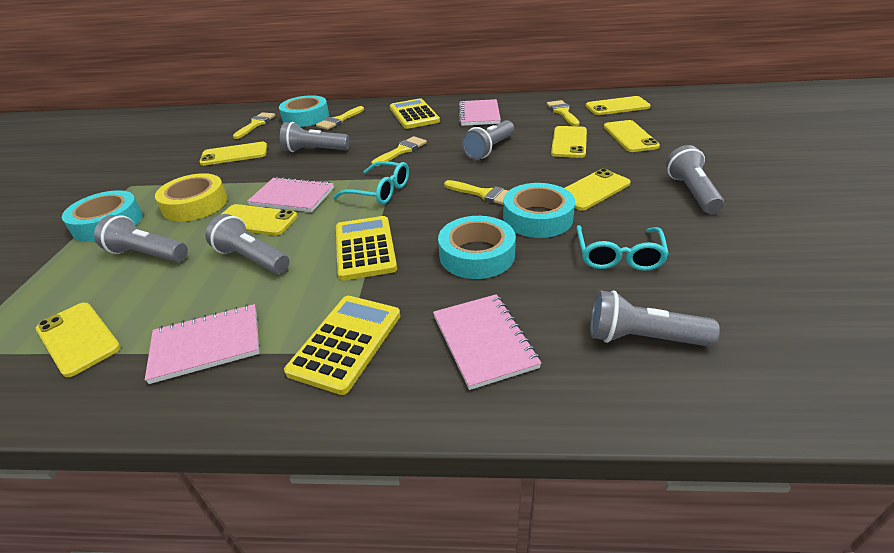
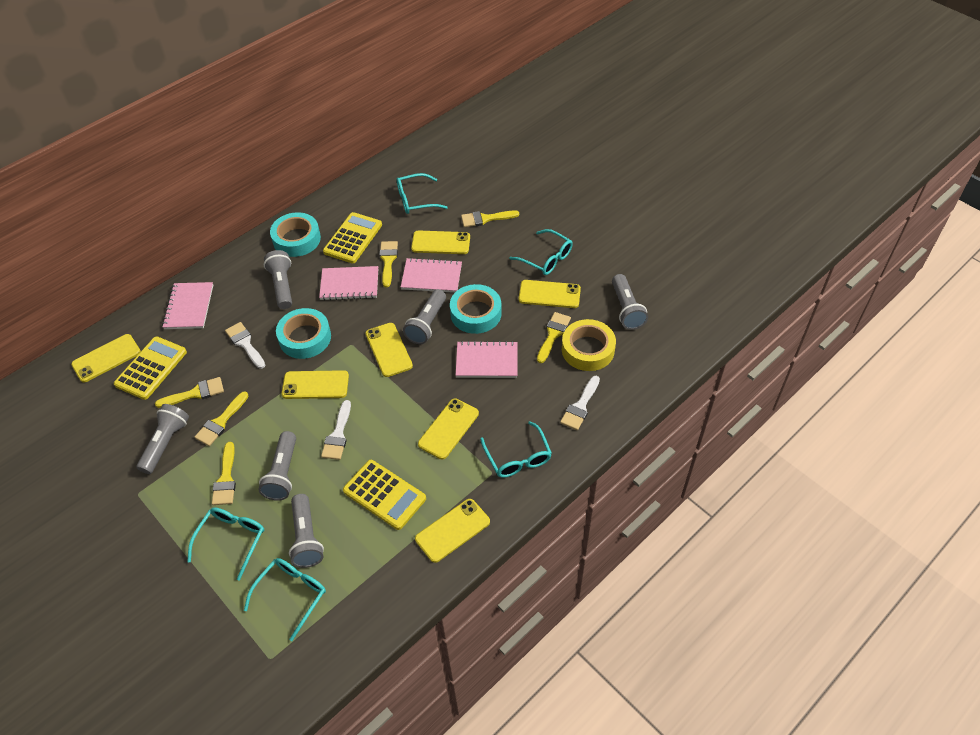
turquoise glasses: 2 -> 5
turquoise tape: 4 -> 3
white brush: 0 -> 3
yellow brush: 5 -> 6

